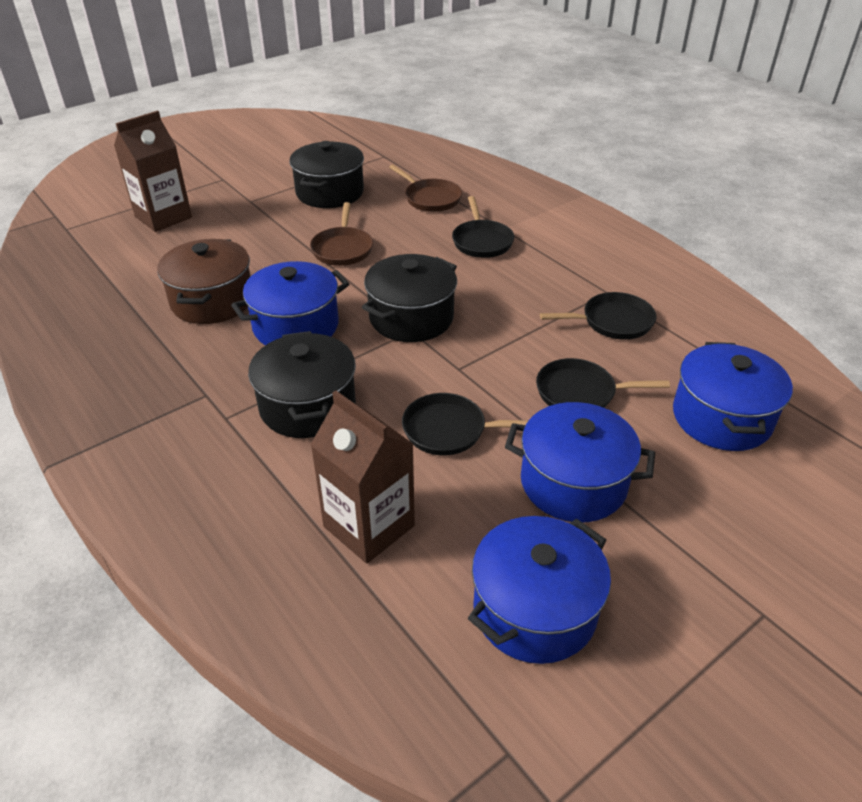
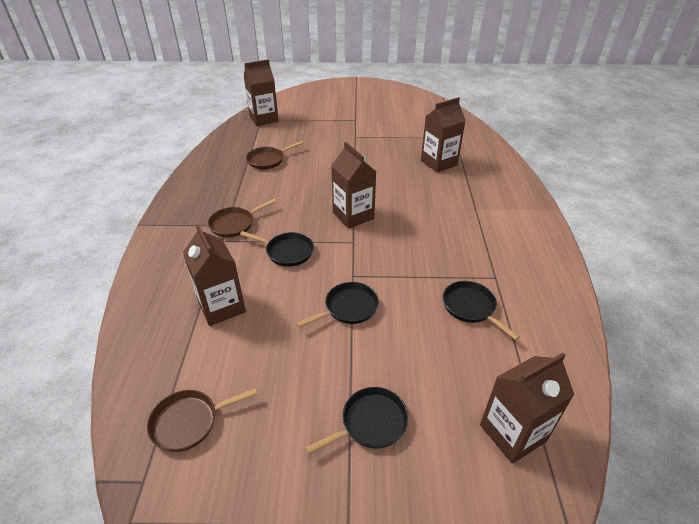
black pot: 3 -> 0
blue pot: 4 -> 0
brown carton: 2 -> 5
brown pan: 2 -> 3
brown pot: 1 -> 0

